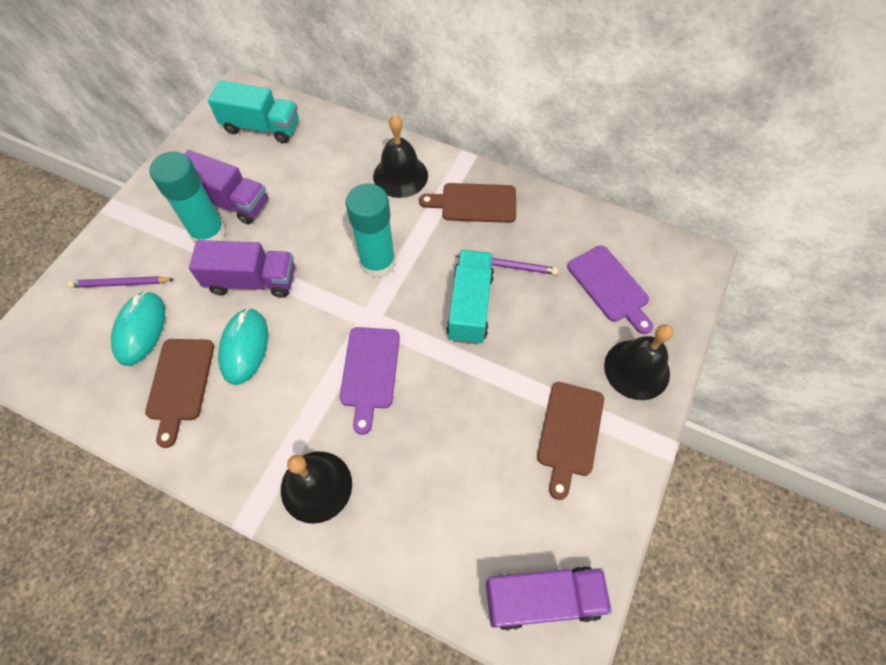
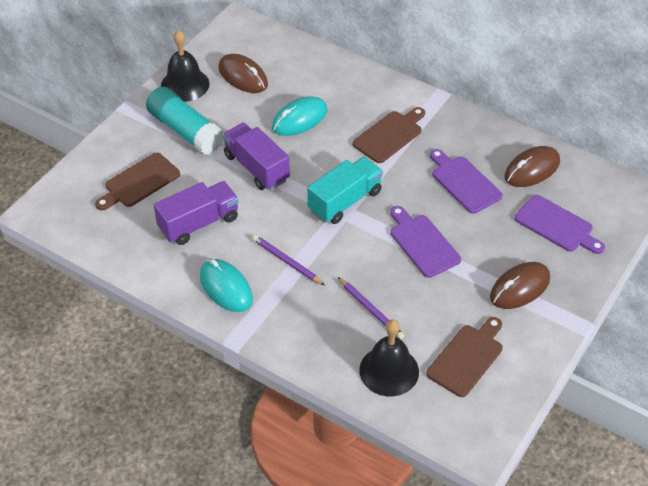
black bell: 3 -> 2
brown mouse: 0 -> 3
purple cutting board: 2 -> 3
purple truck: 3 -> 2
turquoise glue stick: 2 -> 1
turquoise truck: 2 -> 1

